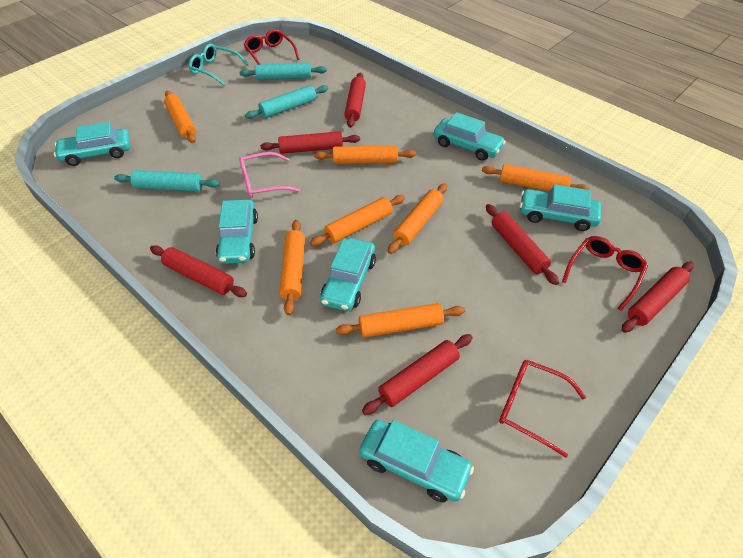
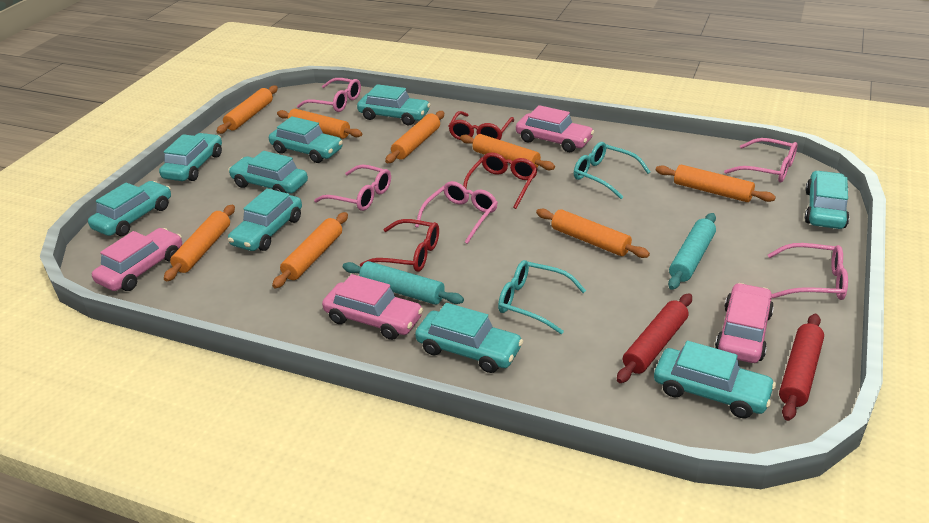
orange rolling pin: 7 -> 8
pink car: 0 -> 4
pink glasses: 1 -> 5
red rolling pin: 6 -> 2
turquoise car: 6 -> 9
turquoise glasses: 1 -> 2
turquoise rolling pin: 3 -> 2

